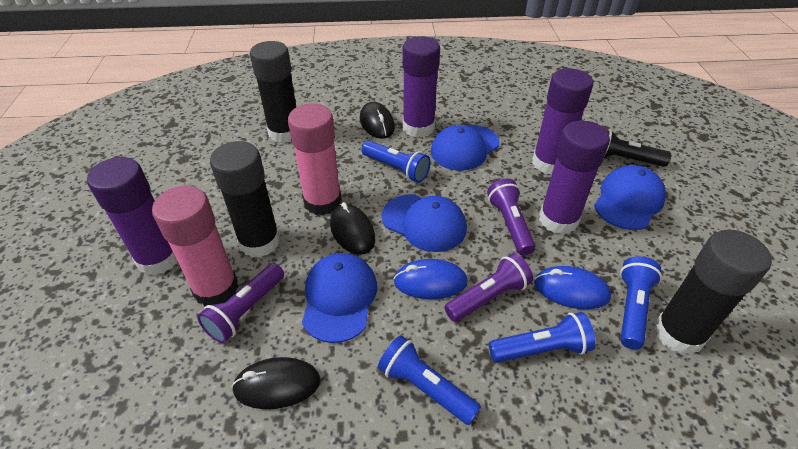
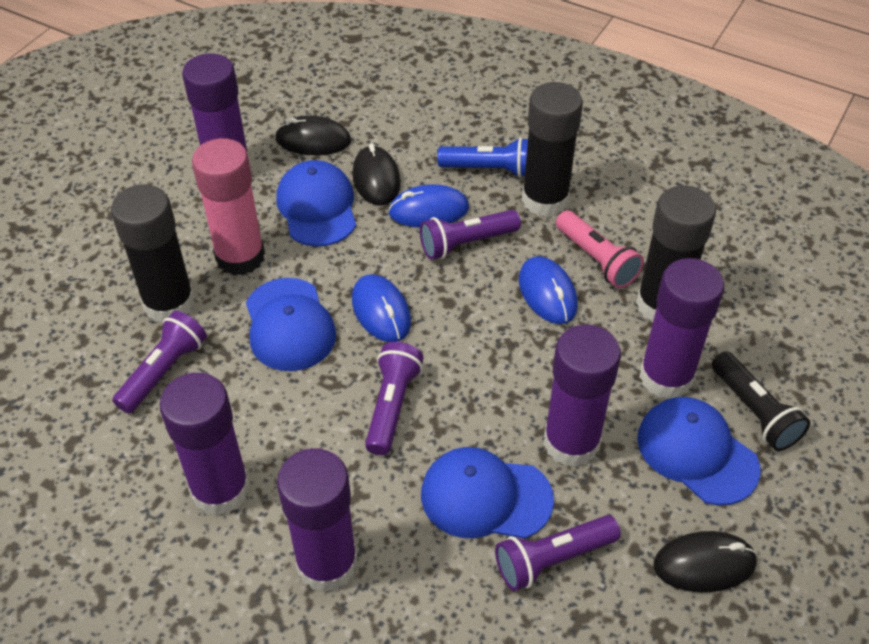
blue flashlight: 4 -> 1
blue mouse: 2 -> 3
pink flashlight: 0 -> 1
pink glue stick: 2 -> 1
purple flashlight: 3 -> 4
purple glue stick: 4 -> 5

